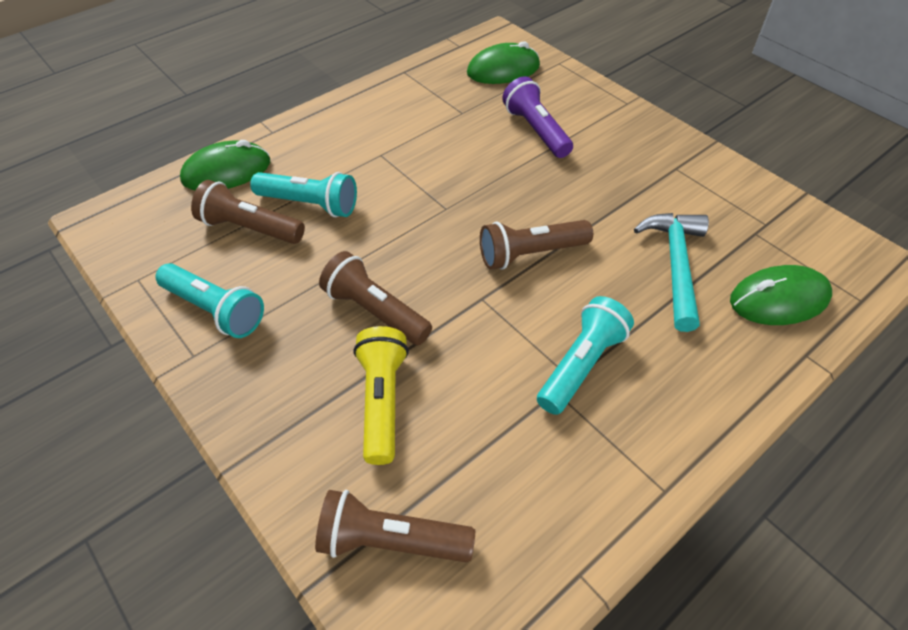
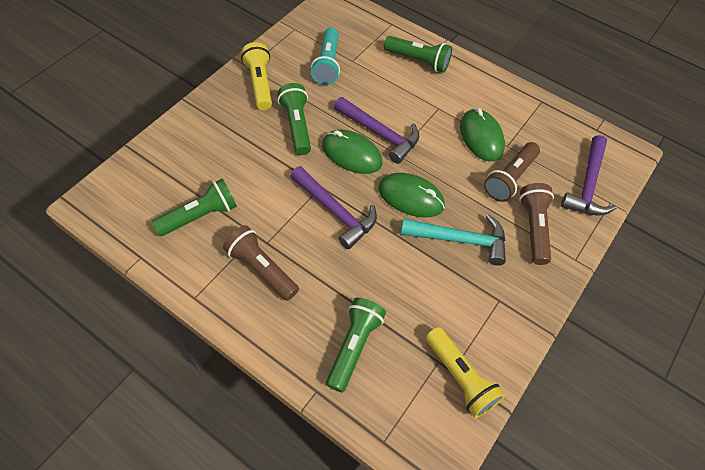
brown flashlight: 4 -> 3
green flashlight: 0 -> 4
purple flashlight: 1 -> 0
purple hammer: 0 -> 3
turquoise flashlight: 3 -> 1
yellow flashlight: 1 -> 2

